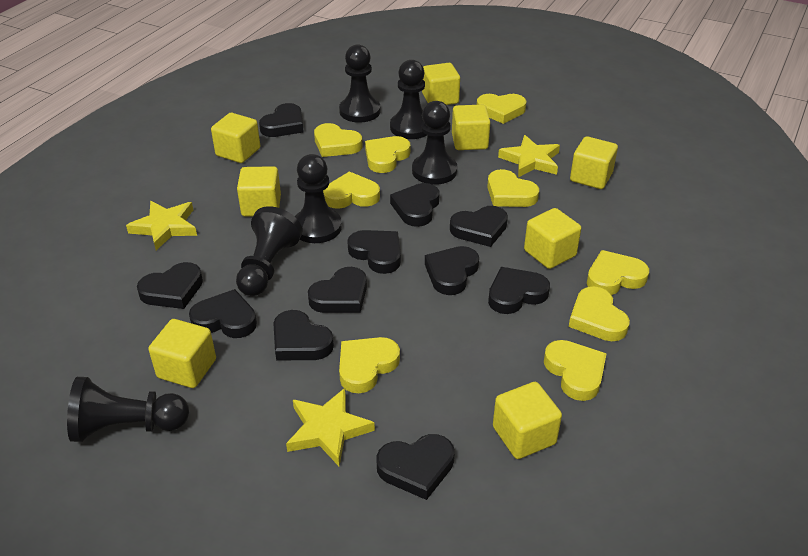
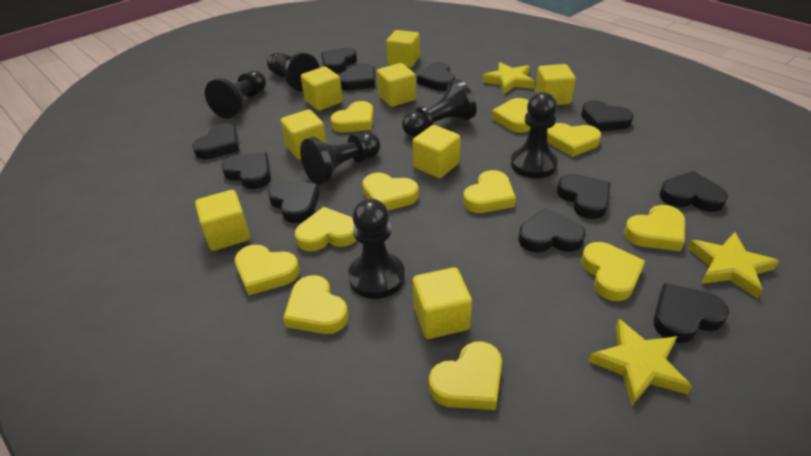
yellow heart: 9 -> 11

